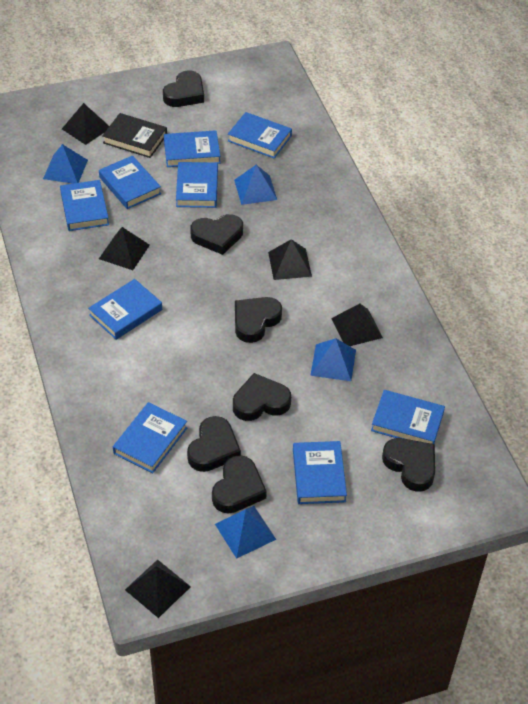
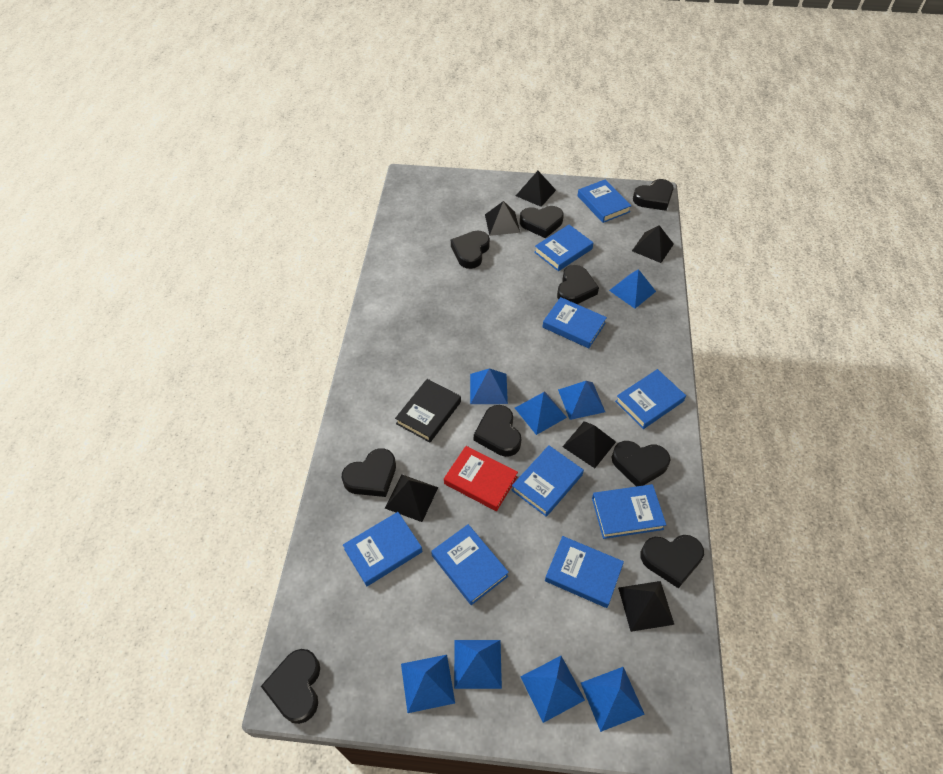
black heart: 7 -> 9
black pyramid: 5 -> 6
blue pyramid: 4 -> 8
red book: 0 -> 1

